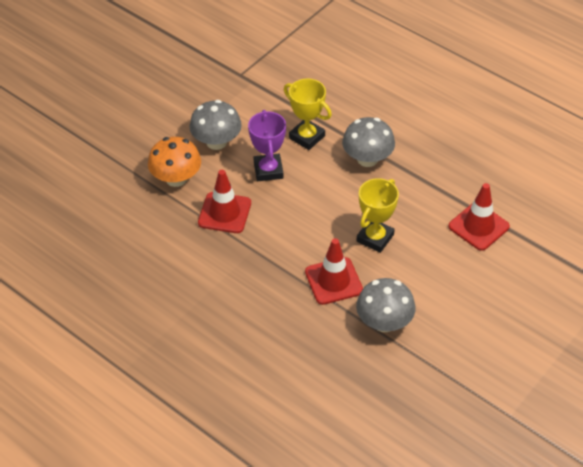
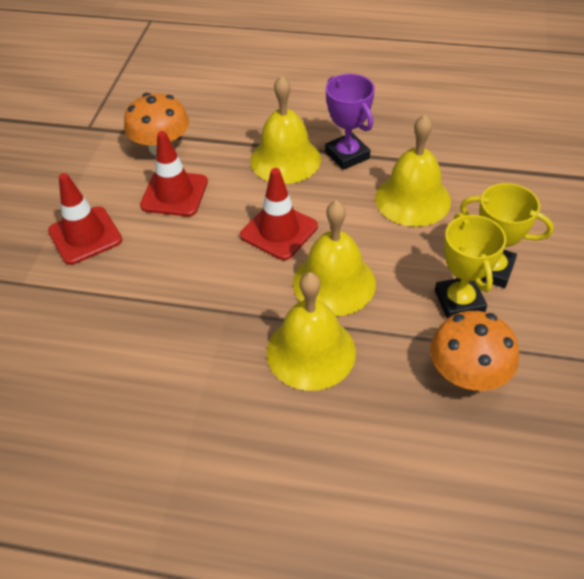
grey mushroom: 3 -> 0
orange mushroom: 1 -> 2
yellow bell: 0 -> 4

